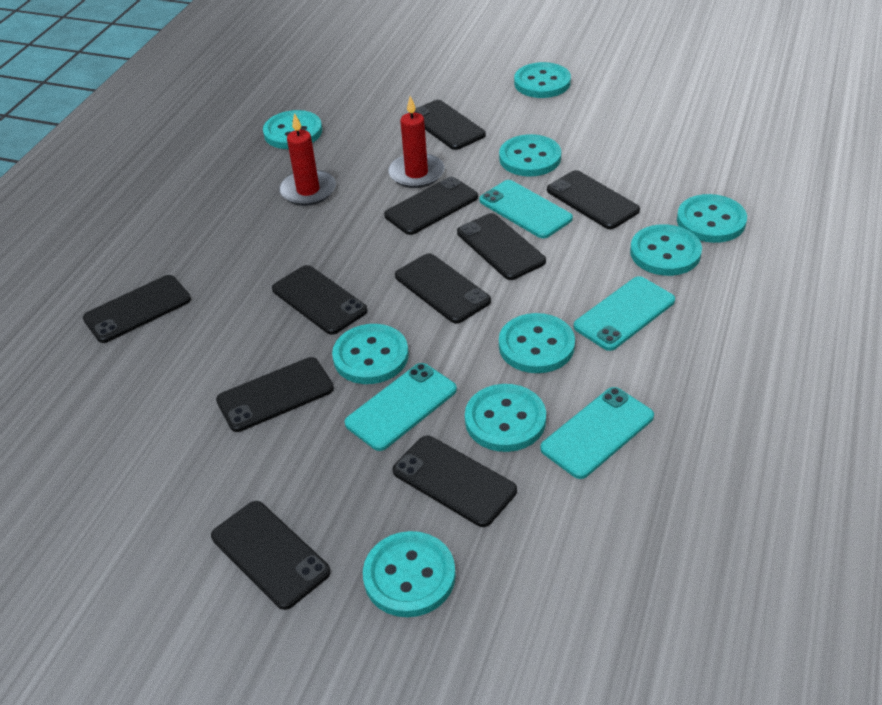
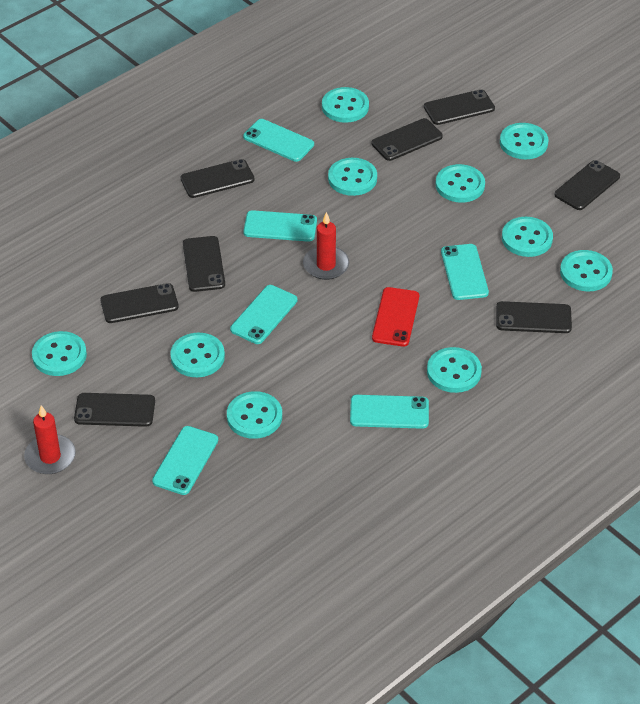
black phone: 10 -> 8
red phone: 0 -> 1
turquoise button: 9 -> 10
turquoise phone: 4 -> 6

